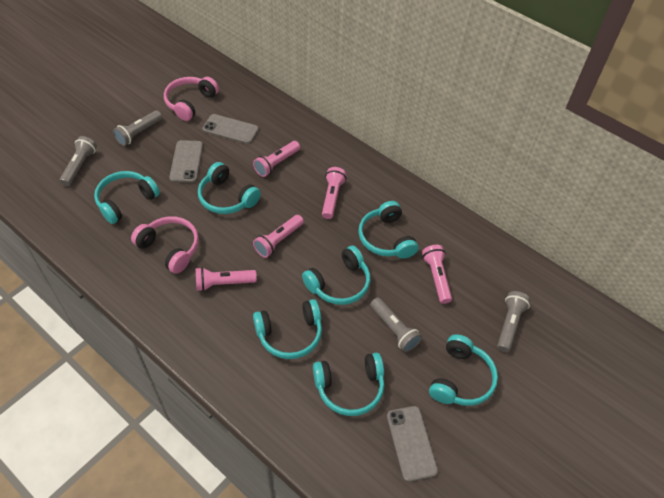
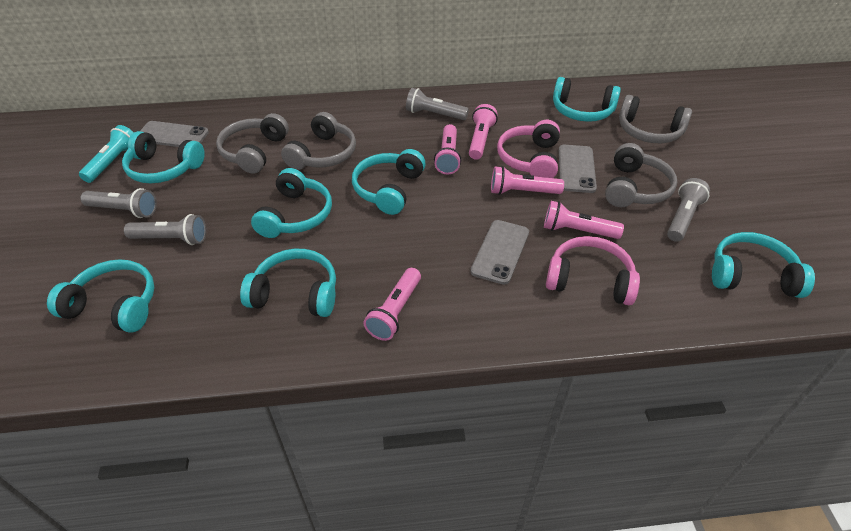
grey headphones: 0 -> 4
turquoise flashlight: 0 -> 1

